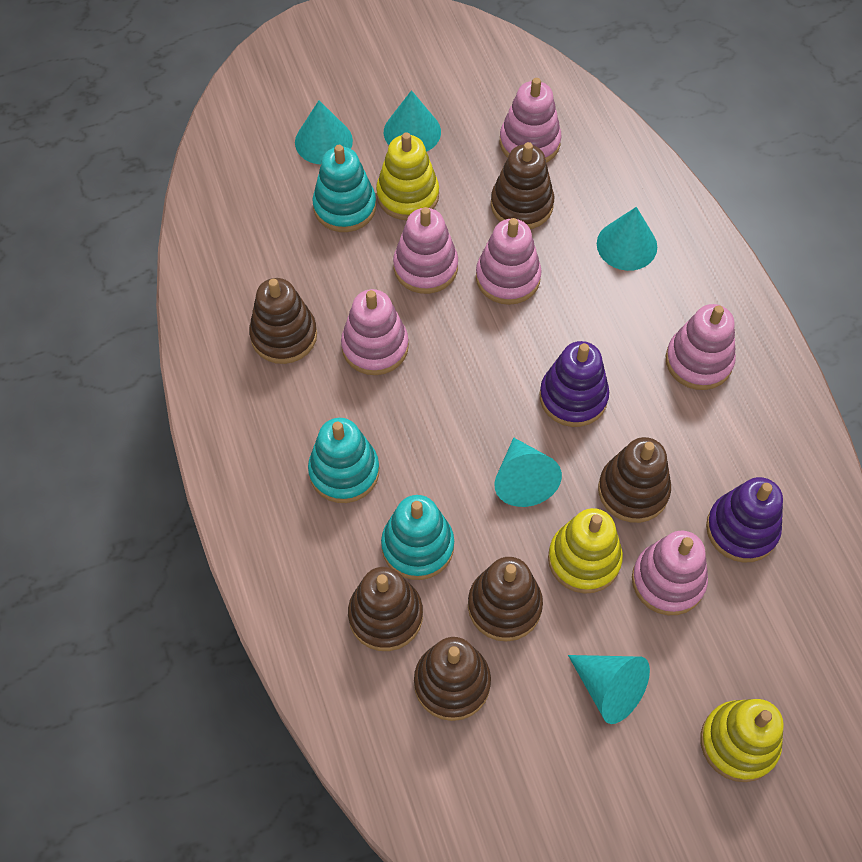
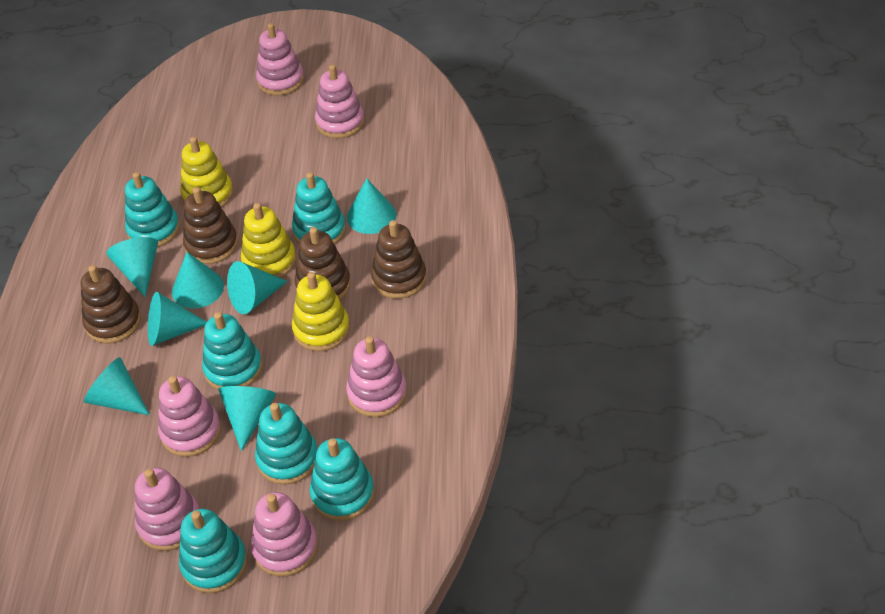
brown stacking toy: 6 -> 4
purple stacking toy: 2 -> 0
turquoise cone: 5 -> 7
turquoise stacking toy: 3 -> 6

